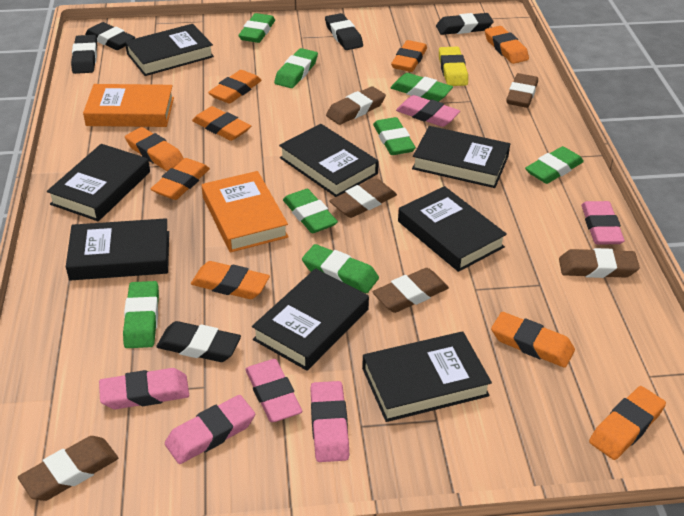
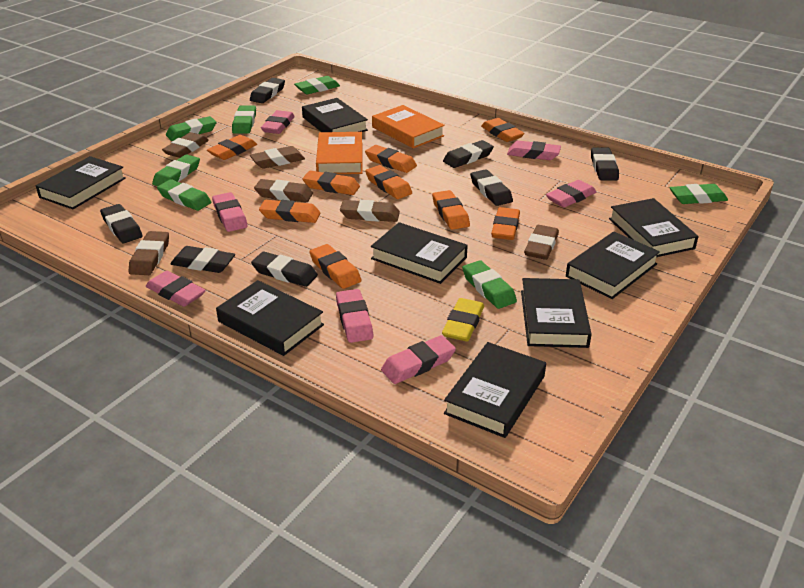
black eraser: 5 -> 7
green eraser: 8 -> 7
pink eraser: 6 -> 7

